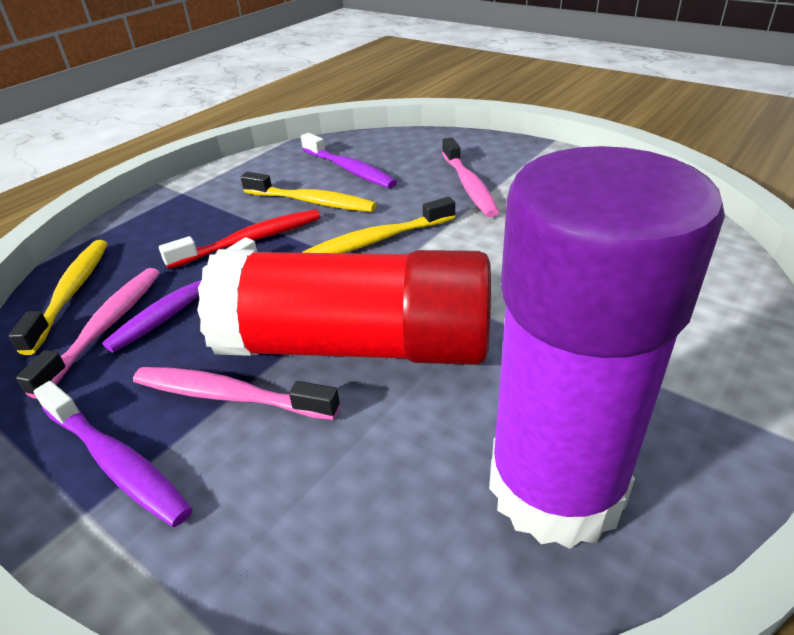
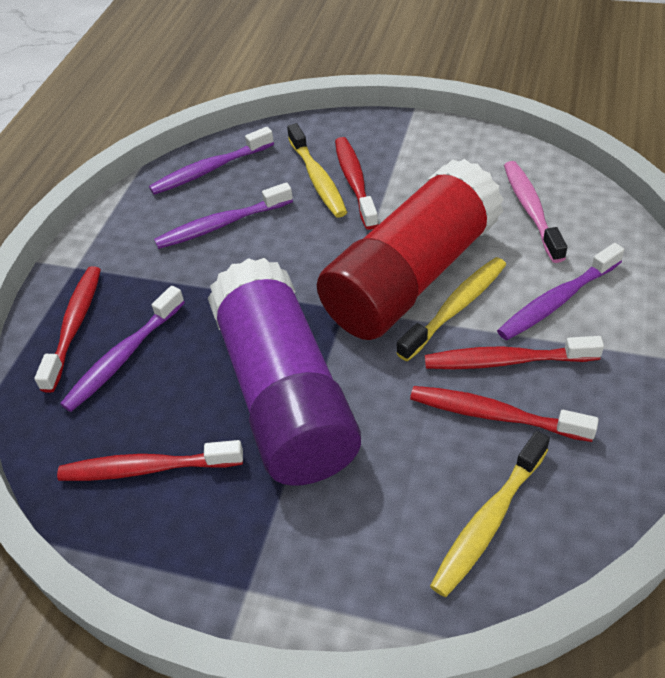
pink toothbrush: 3 -> 1
purple toothbrush: 3 -> 4
red toothbrush: 1 -> 5

